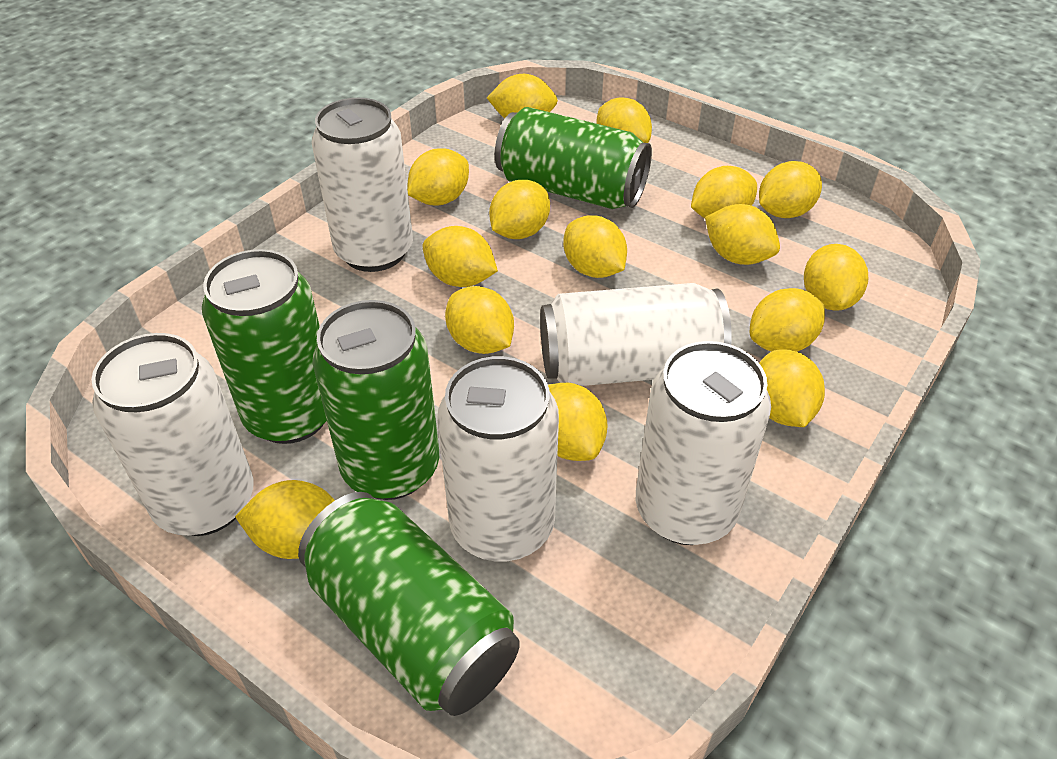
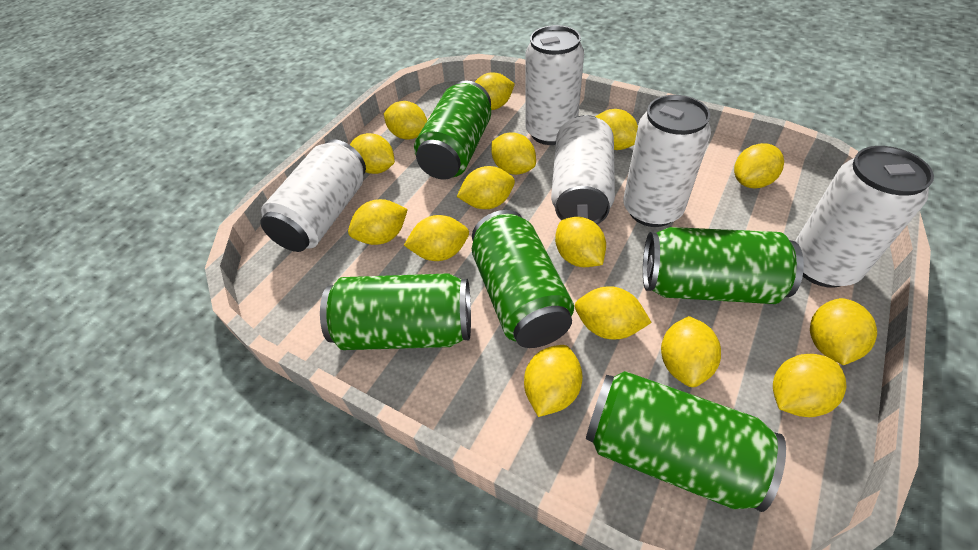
green can: 4 -> 5

